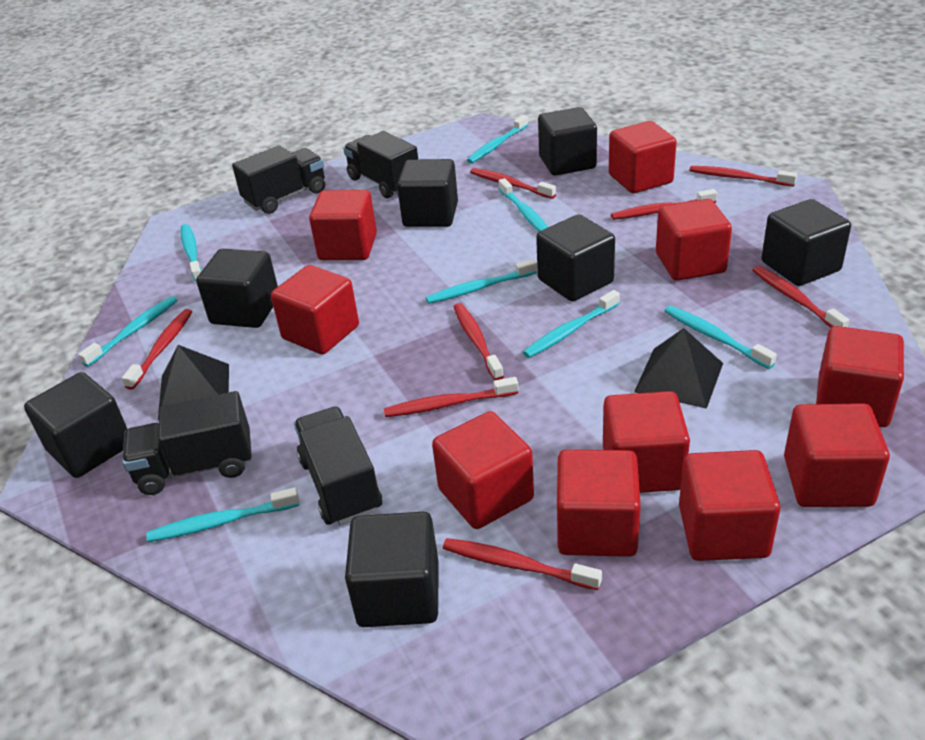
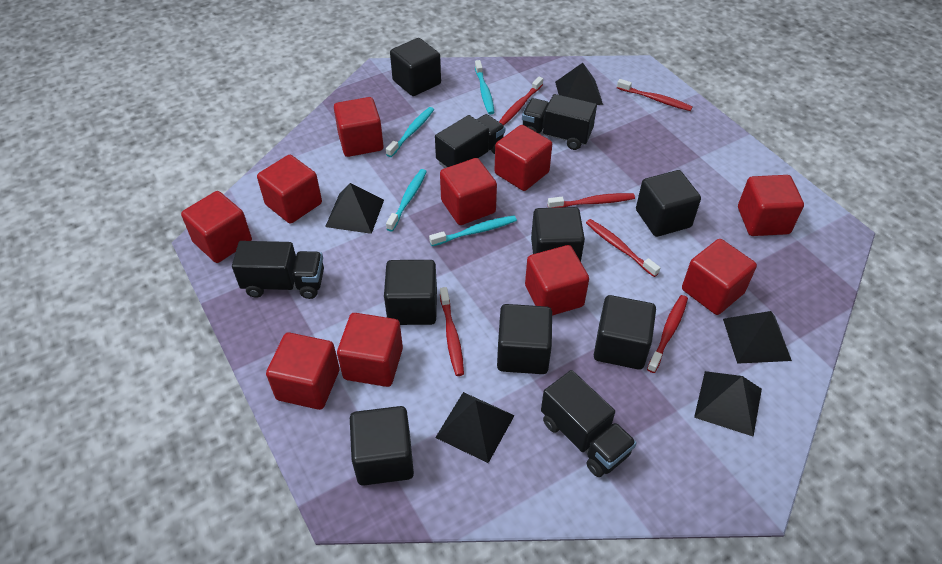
black pyramid: 2 -> 5
red toothbrush: 8 -> 6
turquoise toothbrush: 8 -> 4

